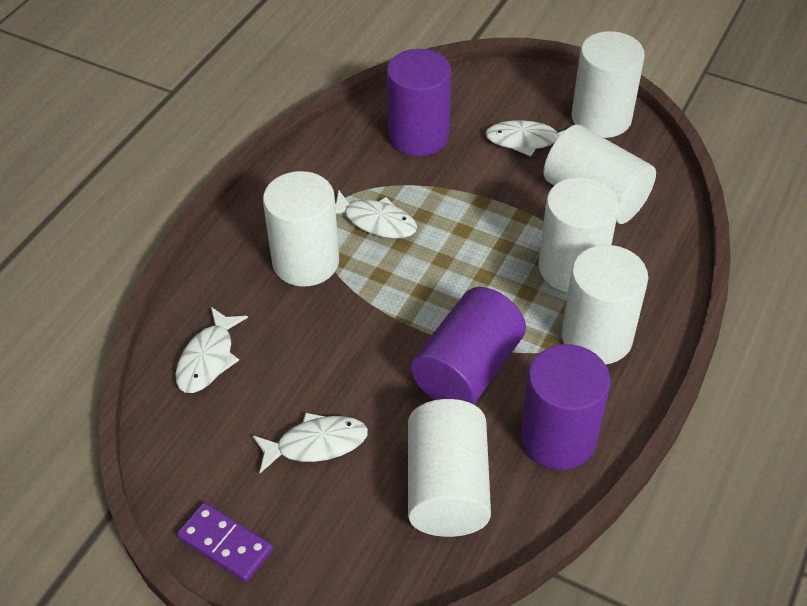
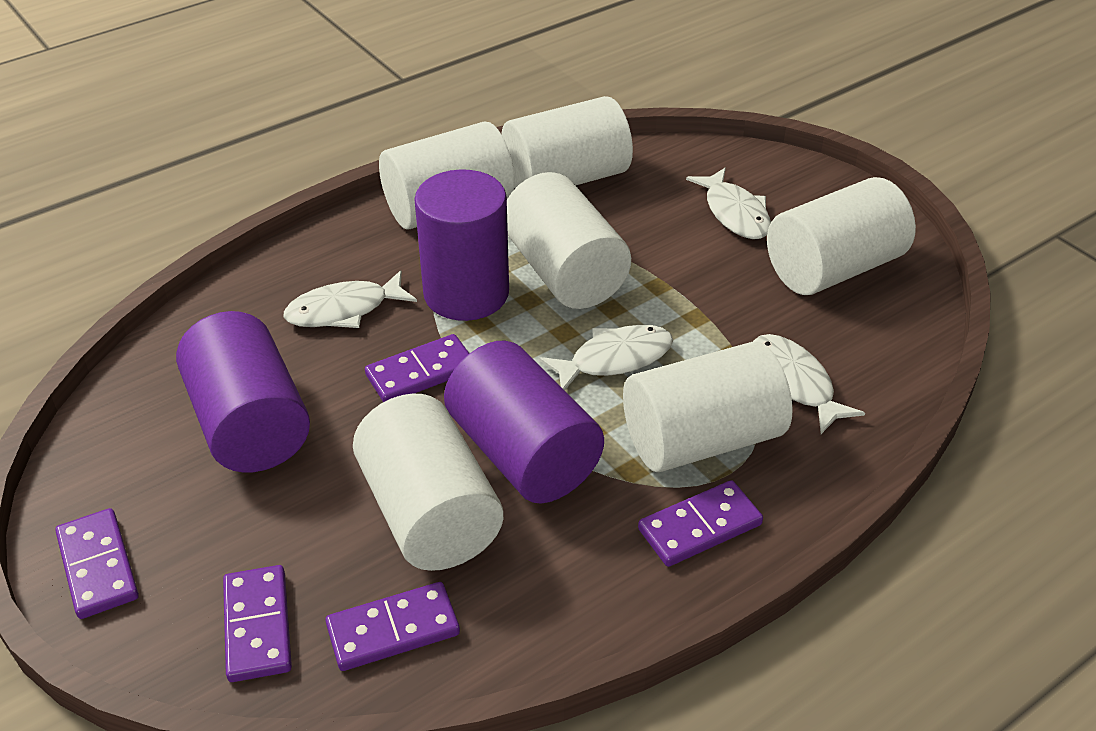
purple domino: 1 -> 5

